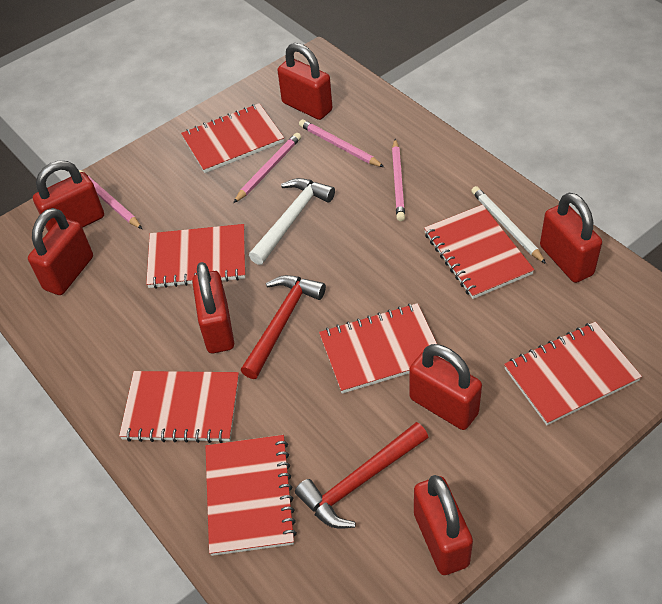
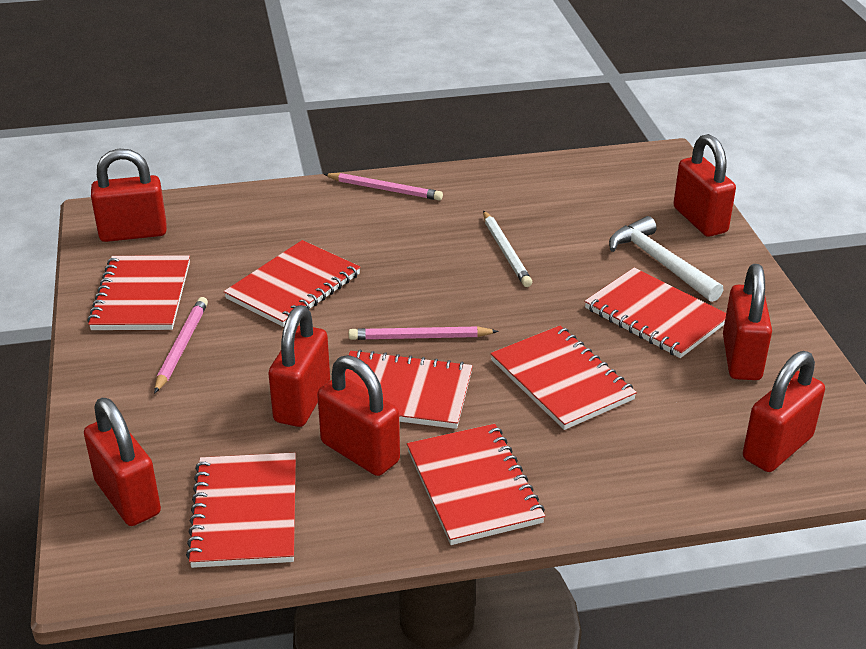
pink pencil: 4 -> 3
red hammer: 2 -> 0

